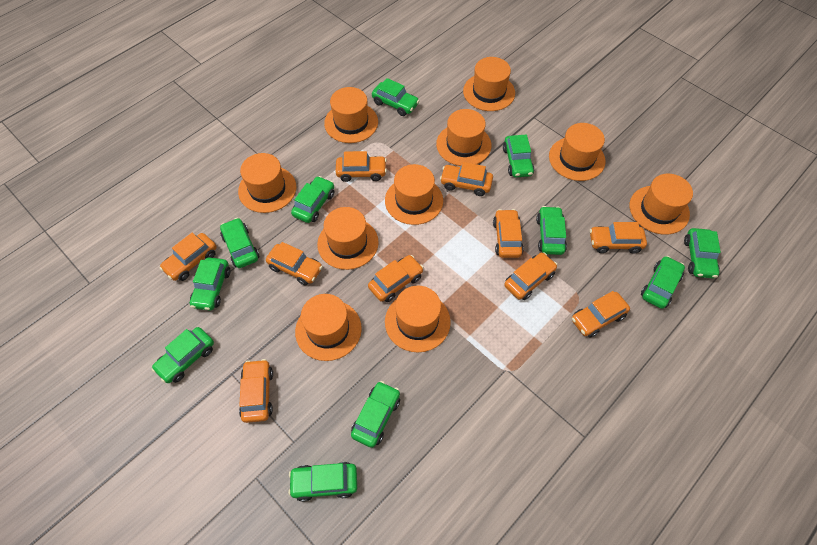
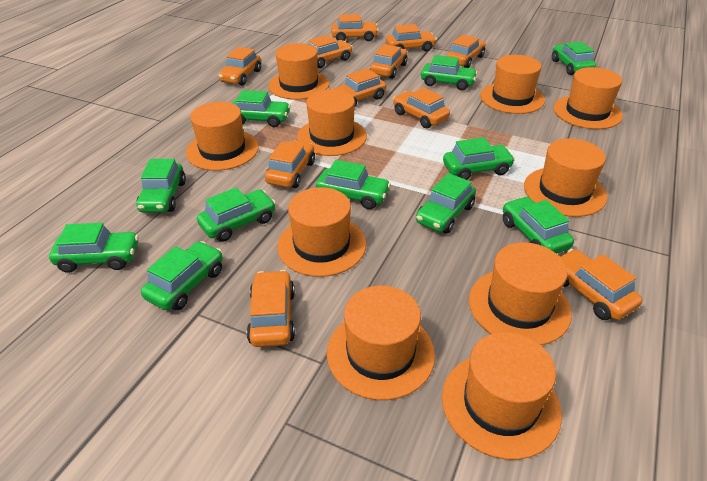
orange car: 10 -> 11

